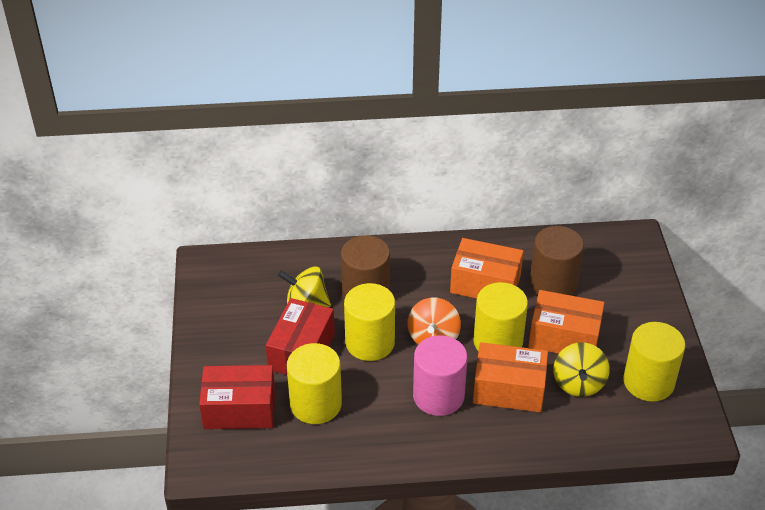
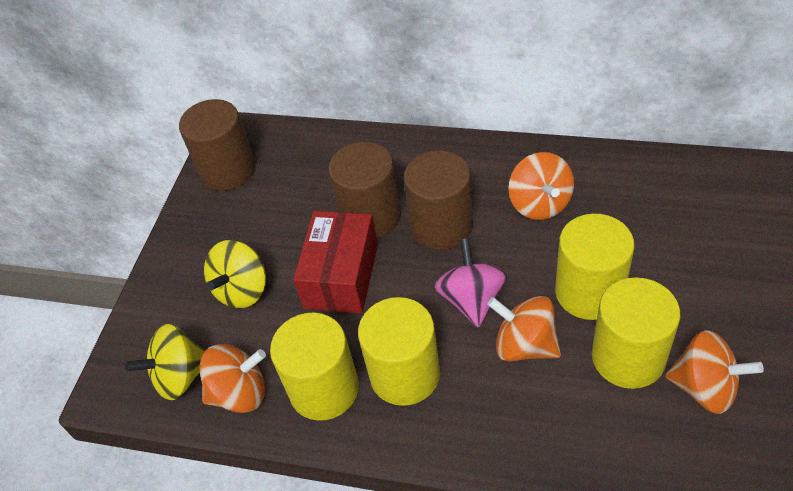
brown cylinder: 2 -> 3
orange box: 3 -> 0
orange spinning top: 1 -> 4
pink cylinder: 1 -> 0
pink spinning top: 0 -> 1
red box: 2 -> 1

